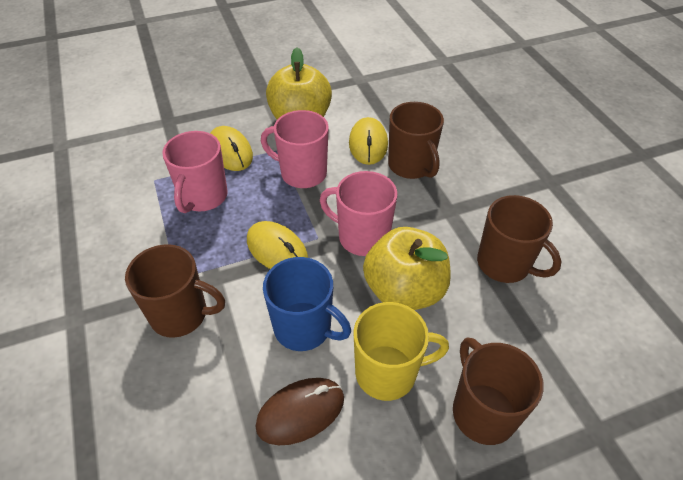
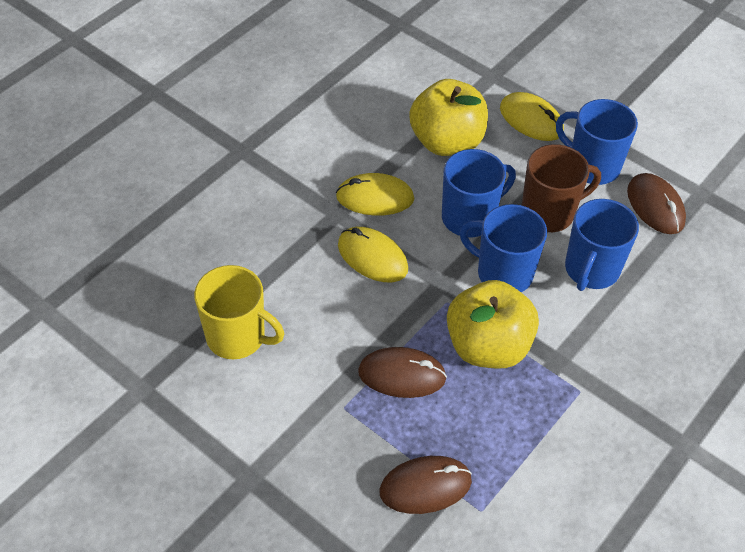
blue mug: 1 -> 4
brown mouse: 1 -> 3
brown mug: 4 -> 1
pink mug: 3 -> 0

